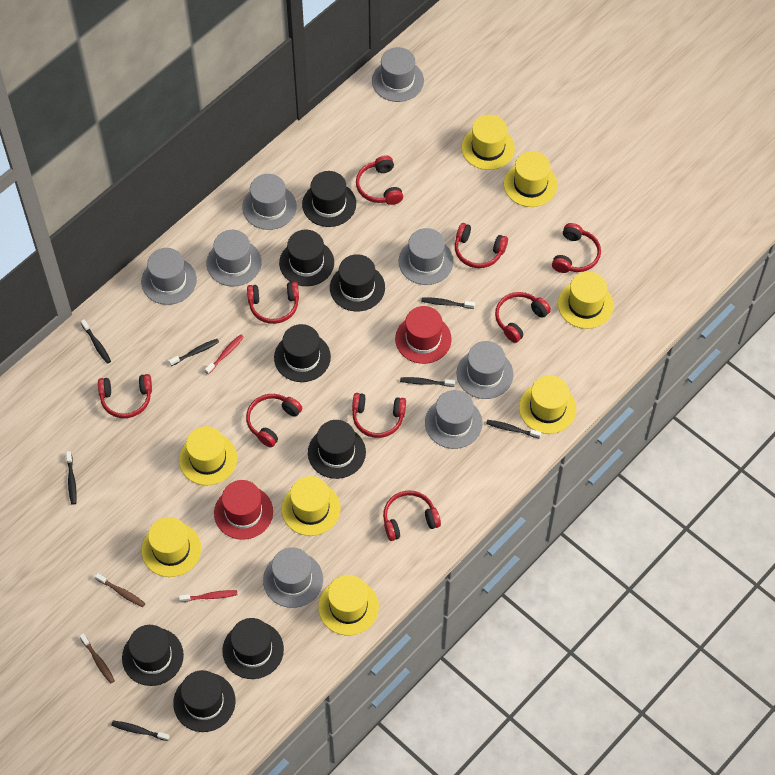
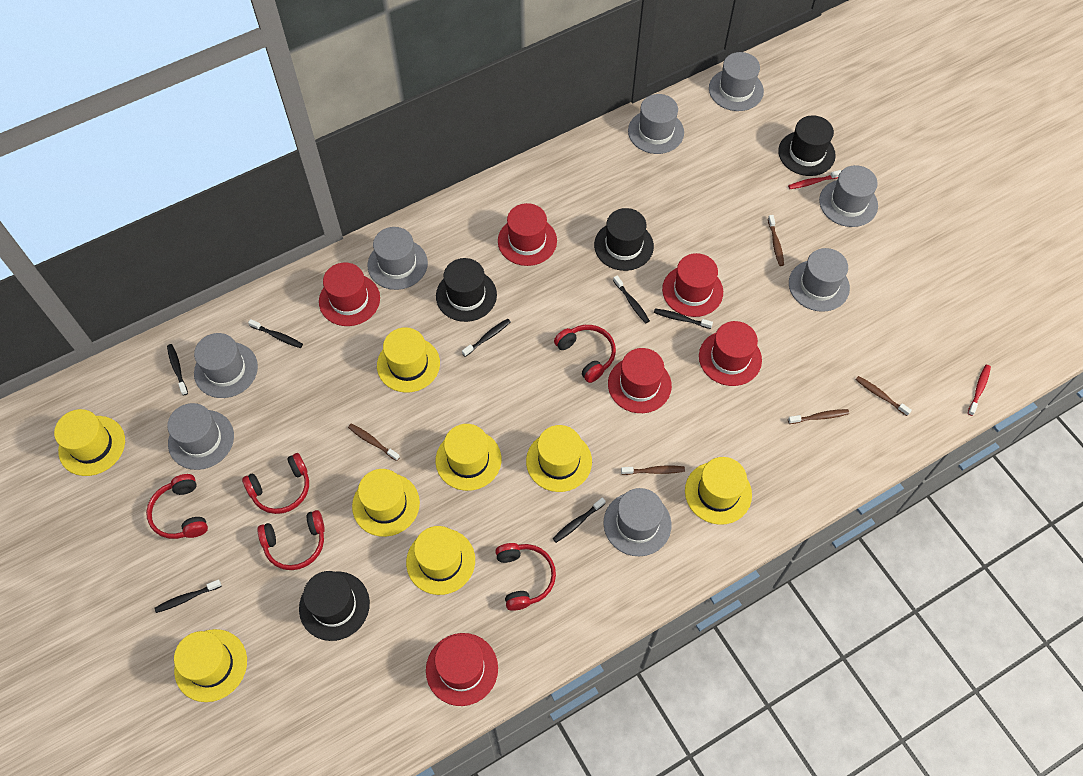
black hat: 8 -> 4
brown toothbrush: 2 -> 5
red hat: 2 -> 6
red headphones: 9 -> 5

